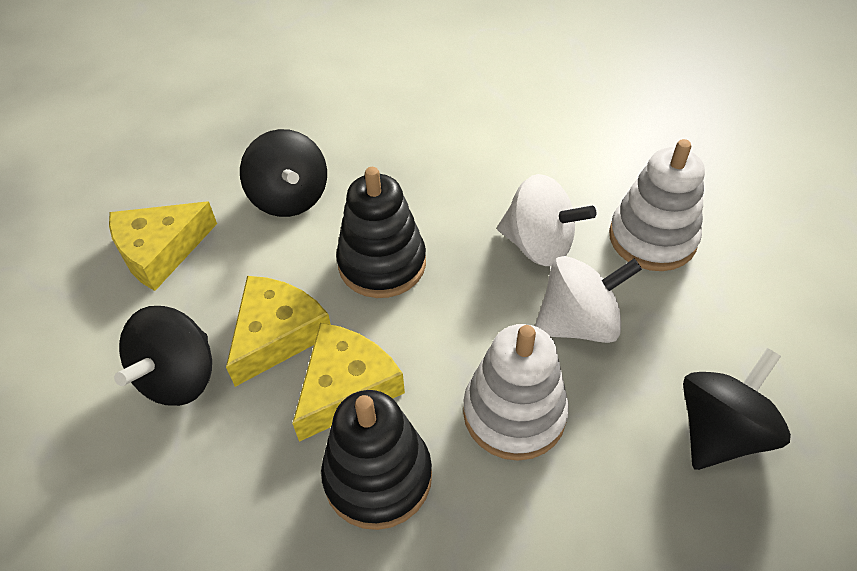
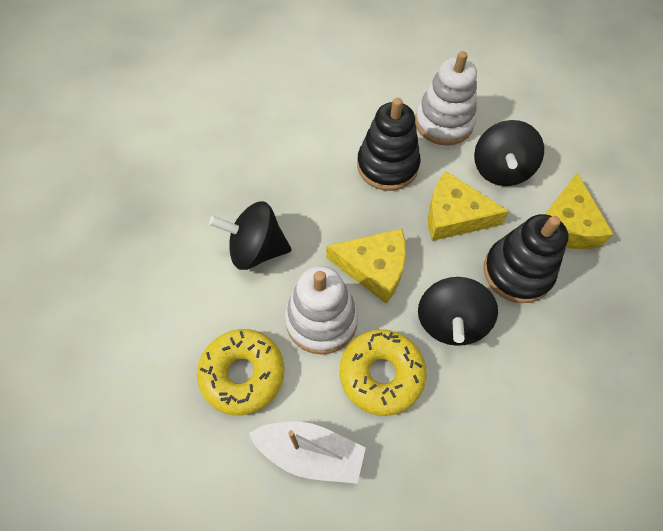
white boat: 0 -> 1
white spinning top: 2 -> 0
yellow donut: 0 -> 2

